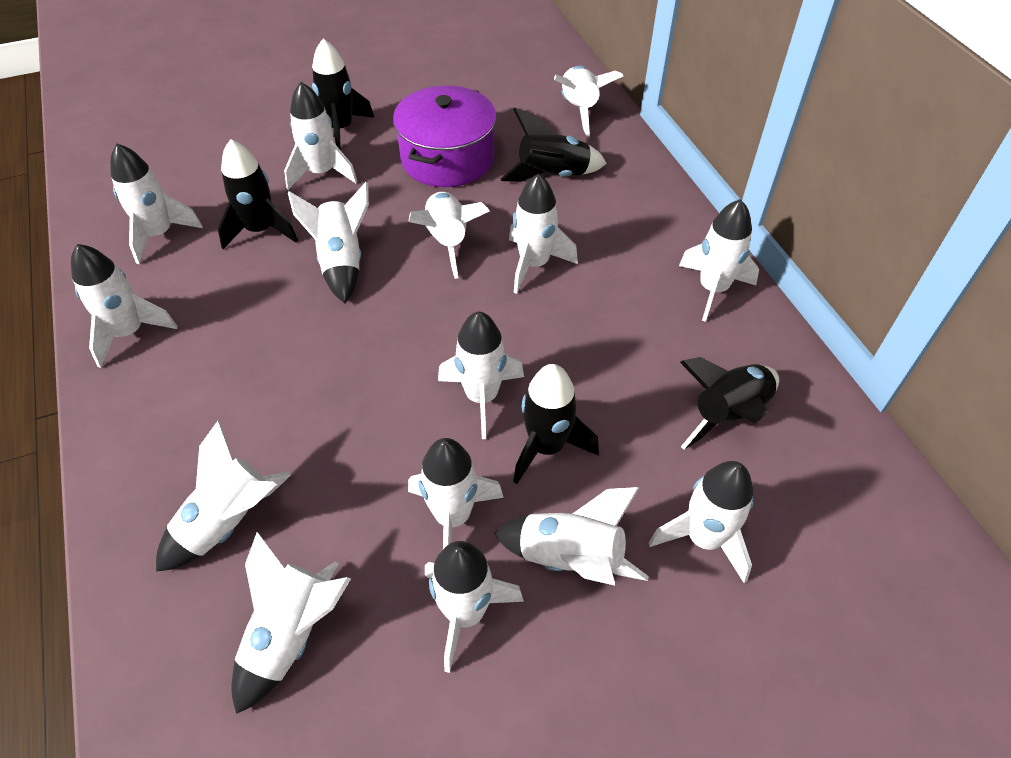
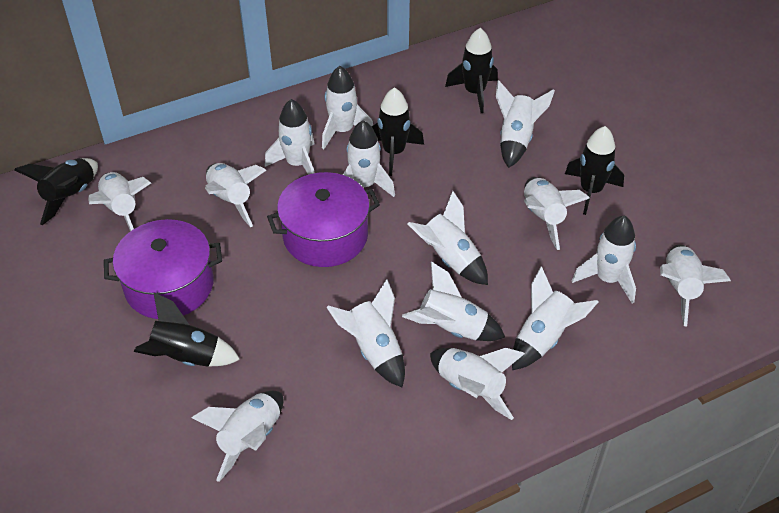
purple pot: 1 -> 2

